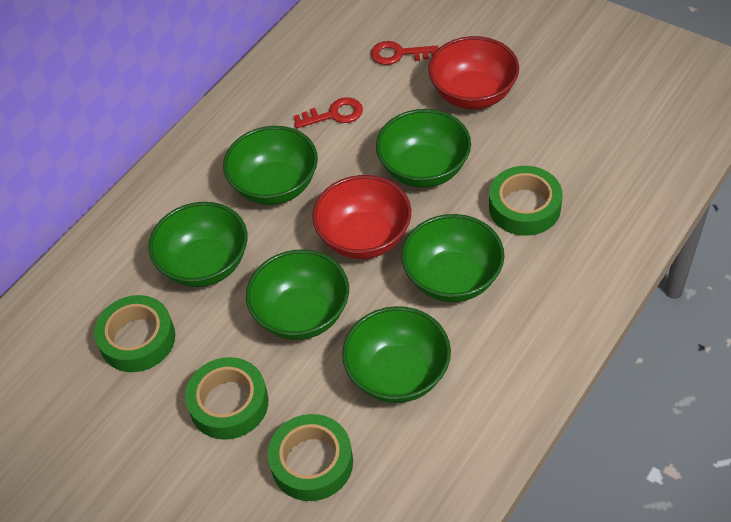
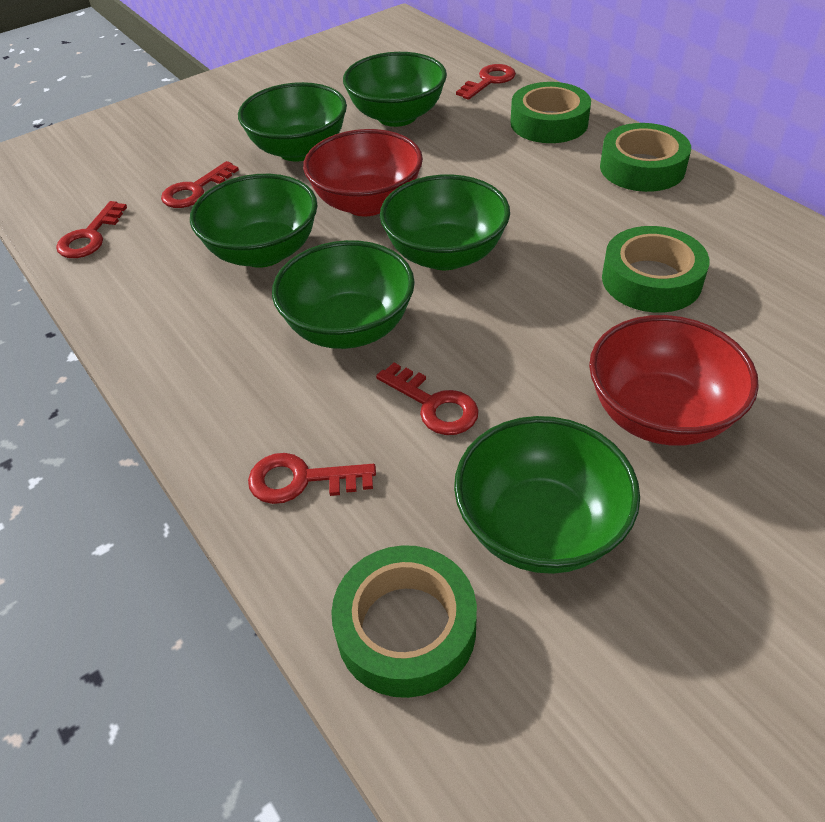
red key: 2 -> 5

